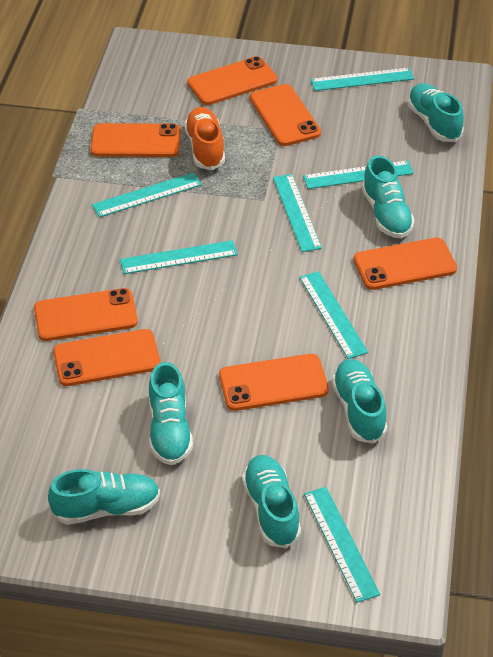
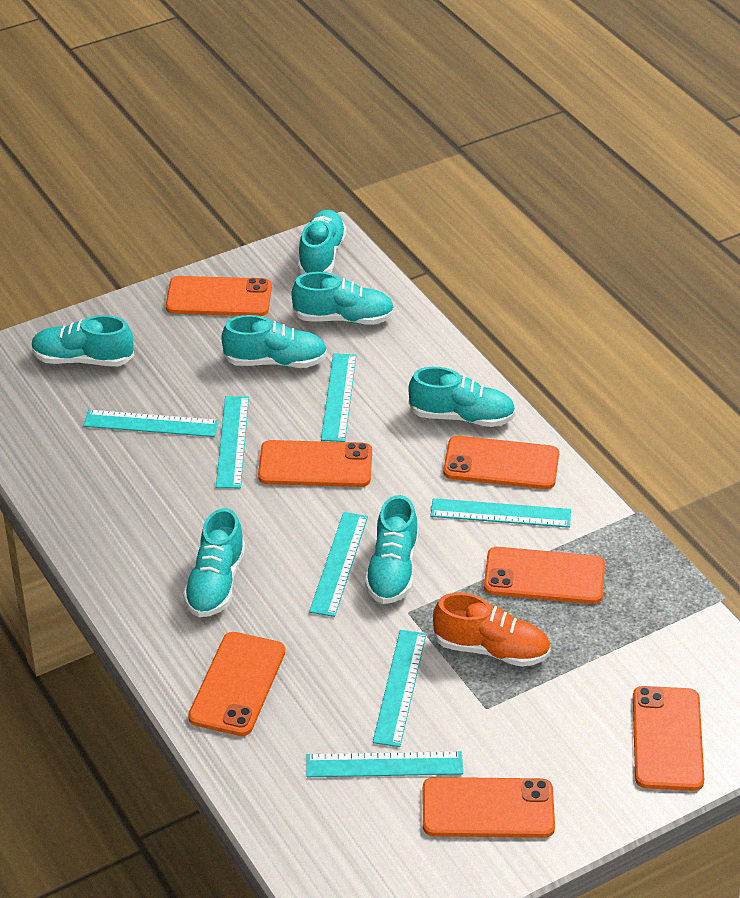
turquoise shoe: 6 -> 7

